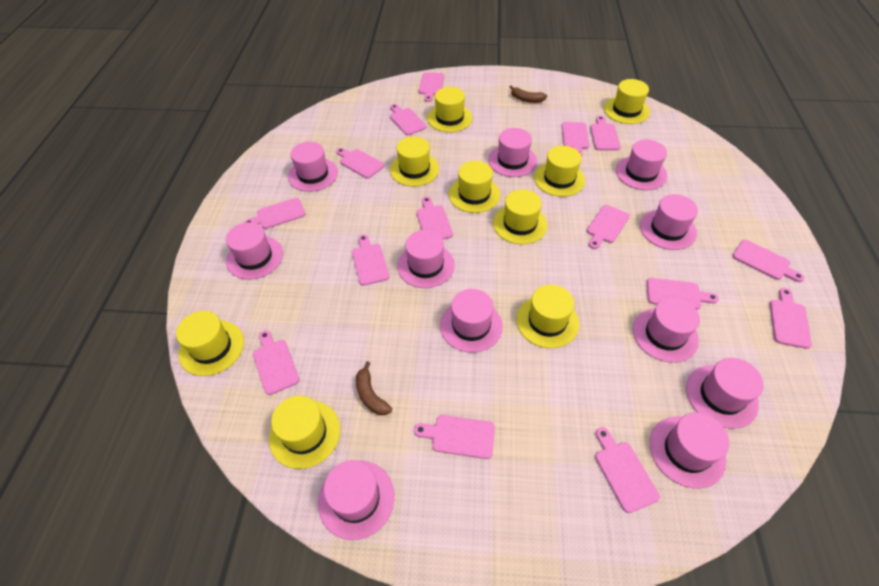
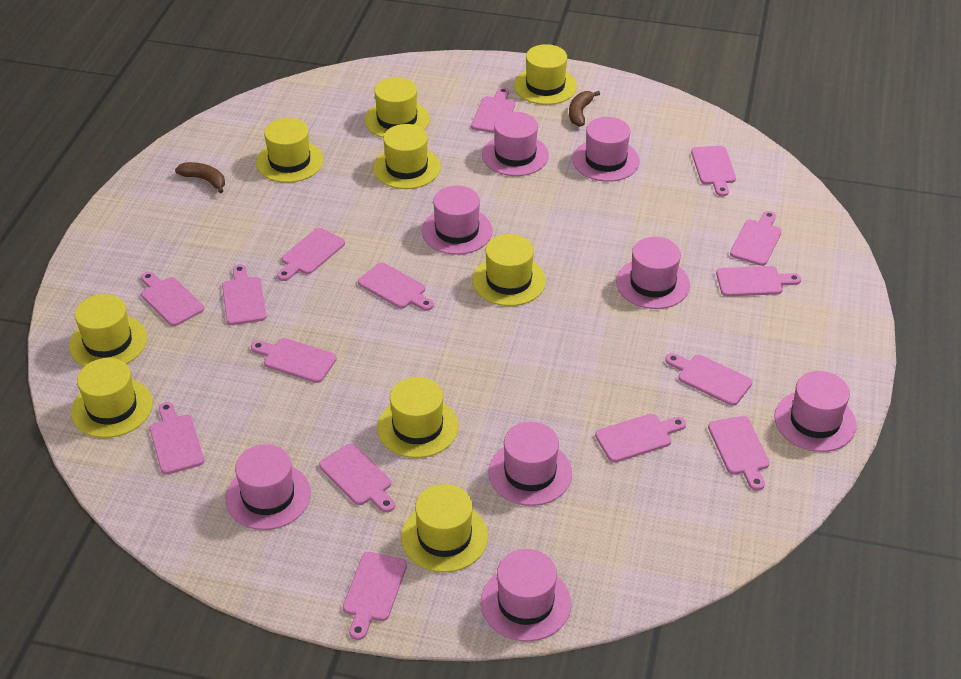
pink hat: 11 -> 8

